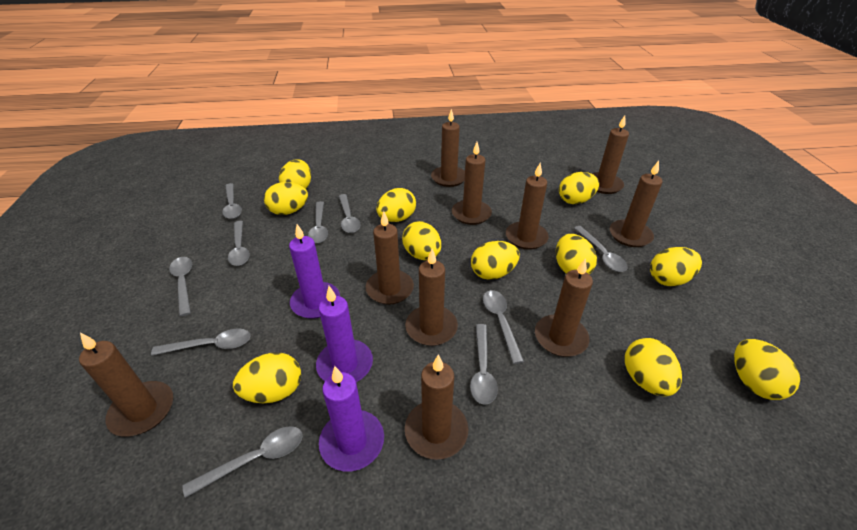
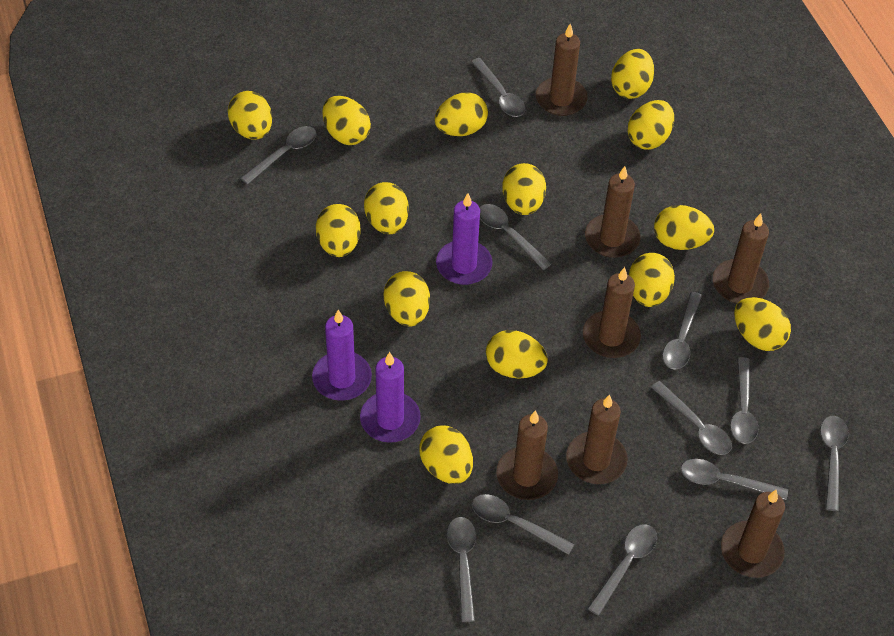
brown candle: 10 -> 7
grey spoon: 10 -> 11
yellow egg: 11 -> 14

